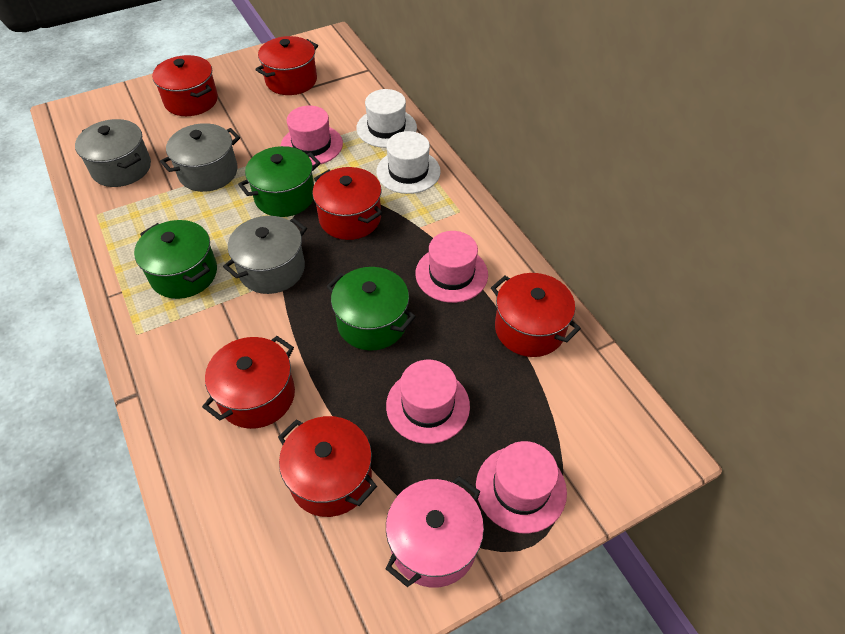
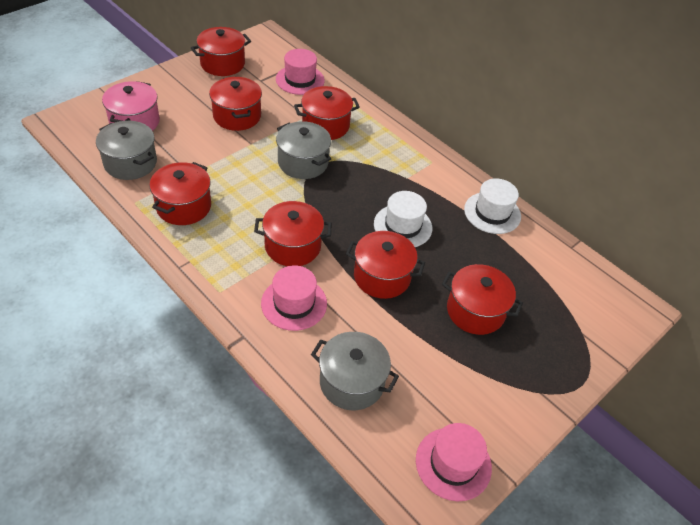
green pot: 3 -> 0
pink hat: 4 -> 3
red pot: 6 -> 7

